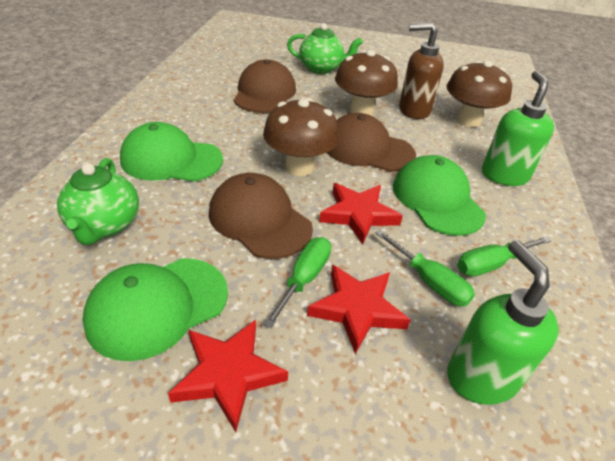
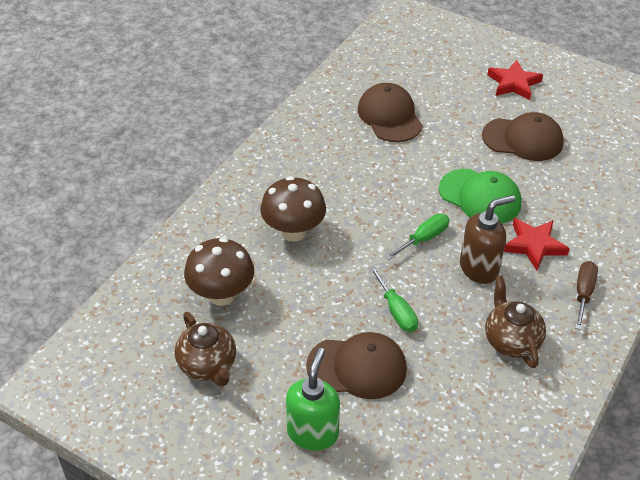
brown mushroom: 3 -> 2
brown screwdriver: 0 -> 1
brown teapot: 0 -> 2
green cap: 3 -> 1
green screwdriver: 3 -> 2
green soap dispenser: 2 -> 1
green teapot: 2 -> 0
red star: 3 -> 2

